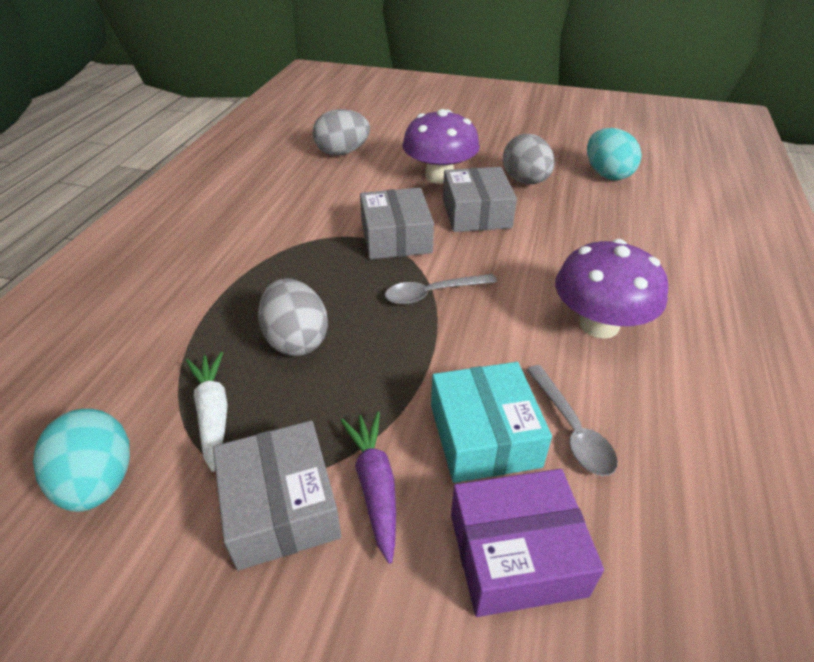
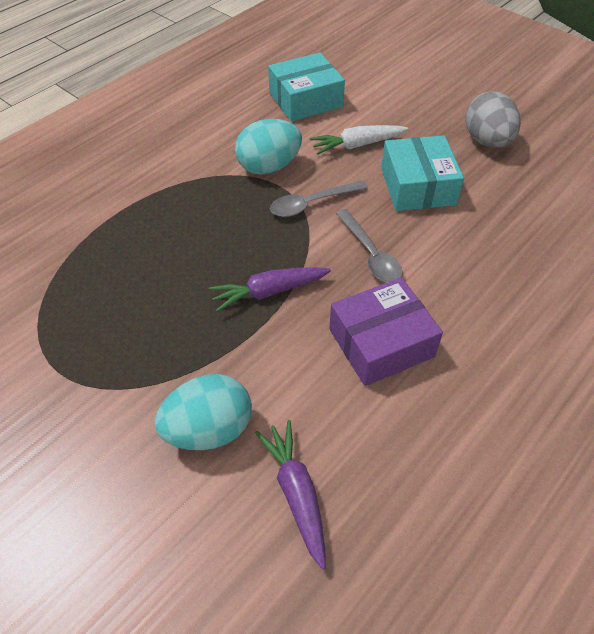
grey box: 3 -> 0
grey egg: 3 -> 1
purple carrot: 1 -> 2
purple mushroom: 2 -> 0
turquoise box: 1 -> 2

